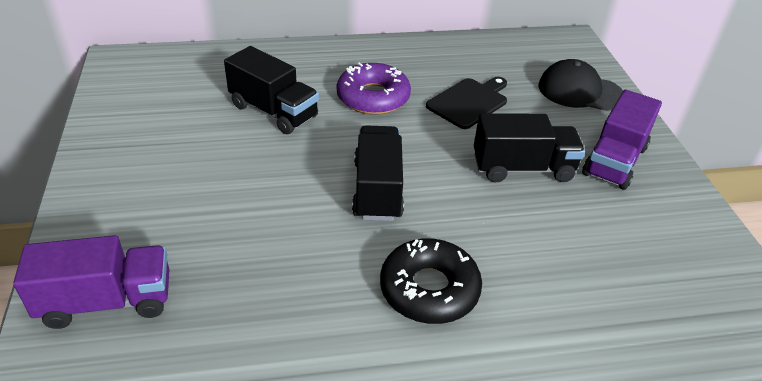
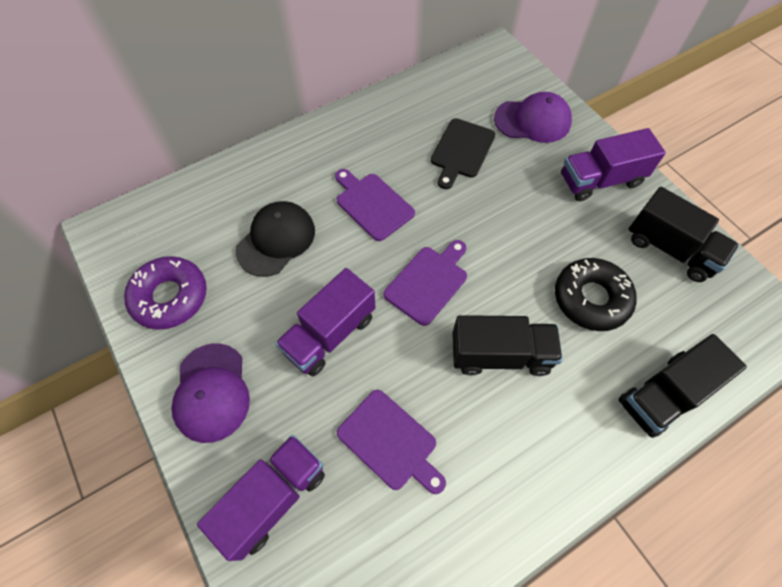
purple cap: 0 -> 2
purple cutting board: 0 -> 3
purple truck: 2 -> 3

